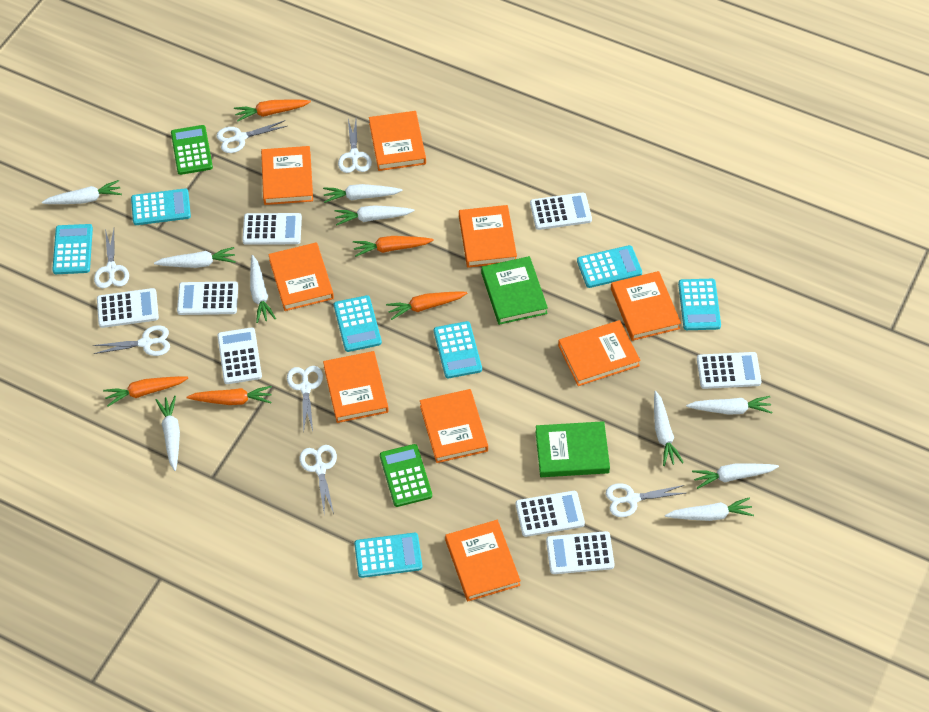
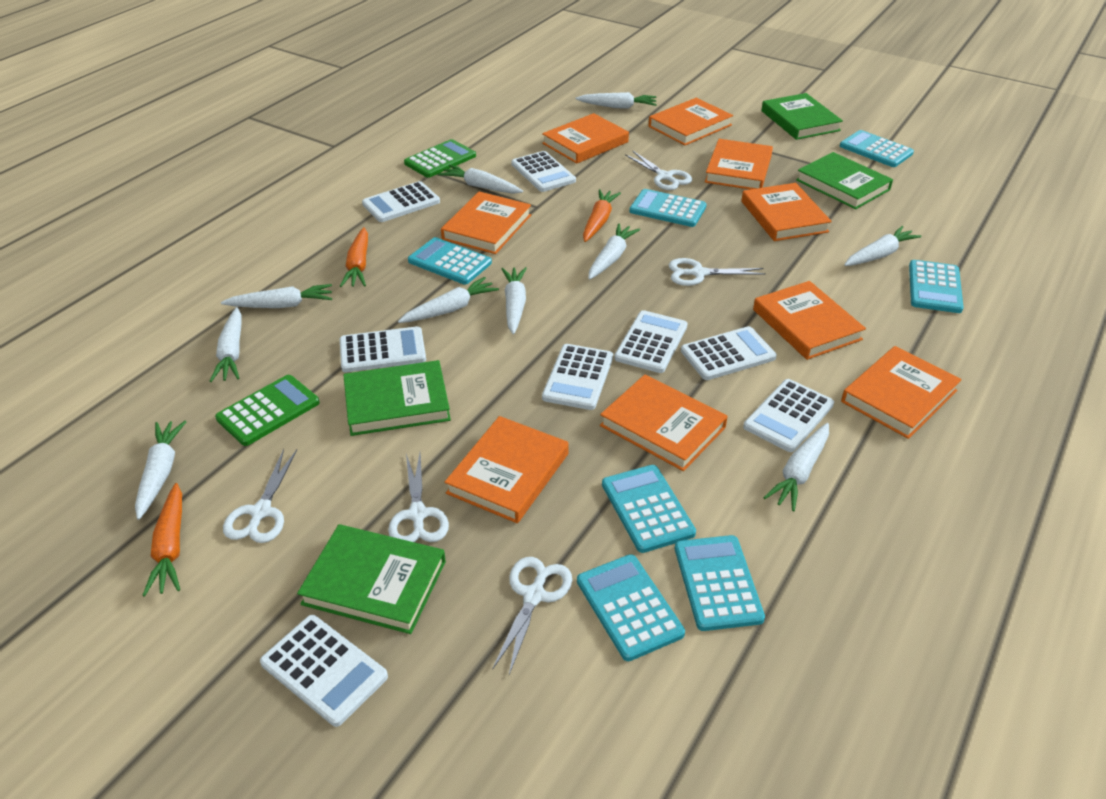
green book: 2 -> 4
orange carrot: 5 -> 3
white scissors: 7 -> 5

